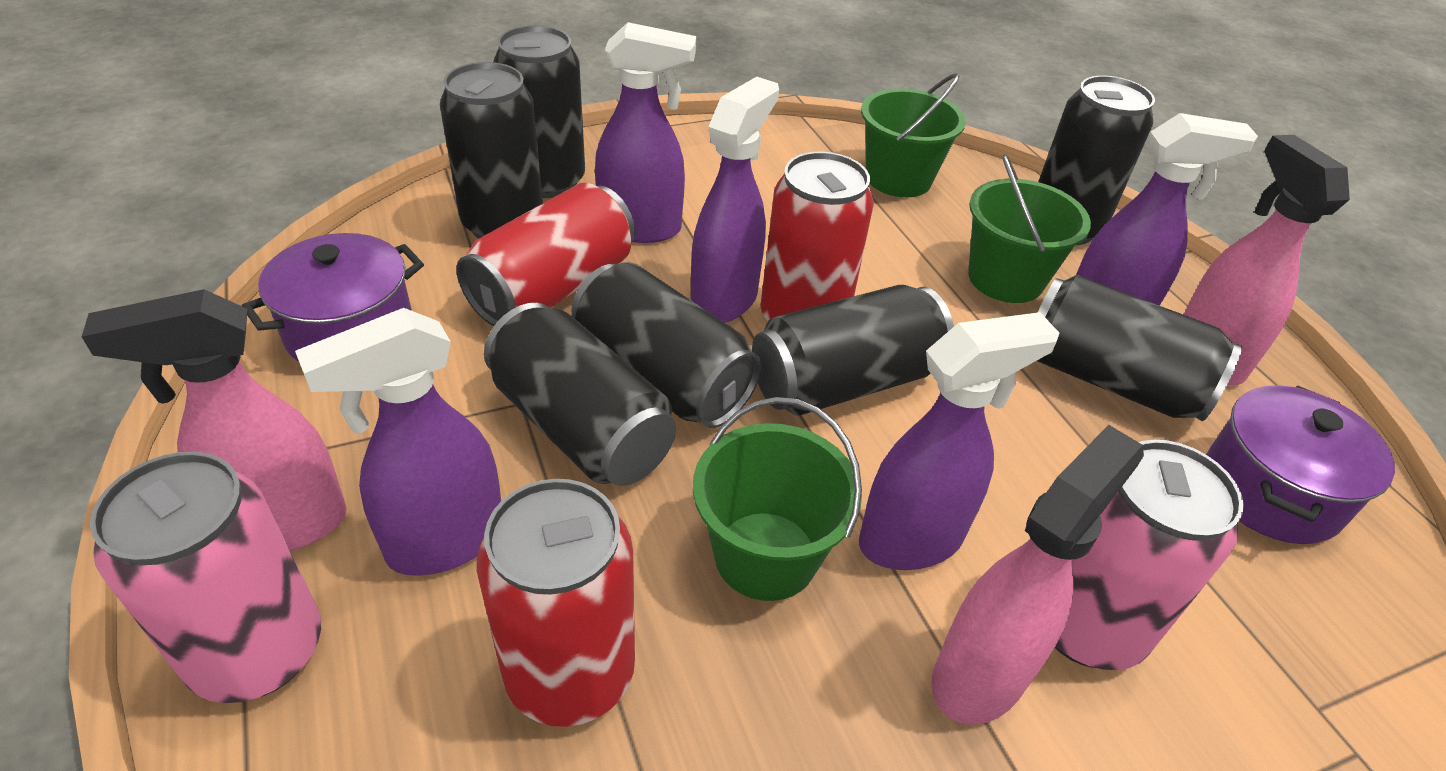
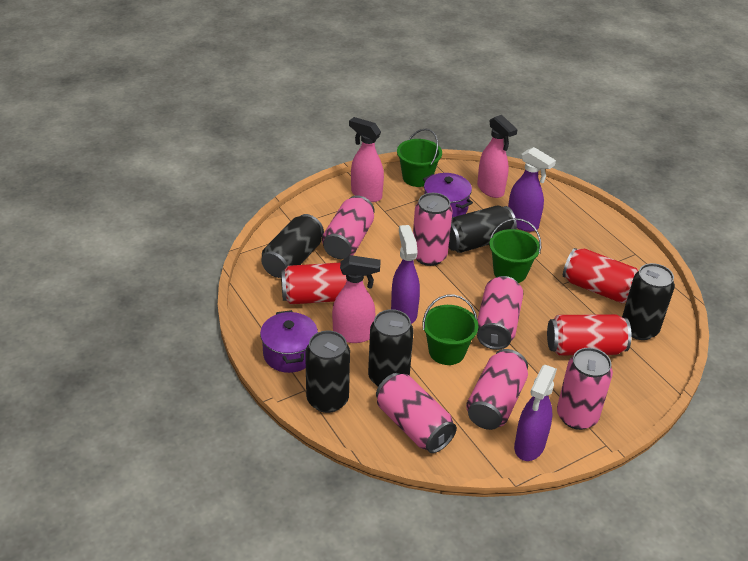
black can: 7 -> 5
pink can: 2 -> 6
purple spray bottle: 5 -> 3

